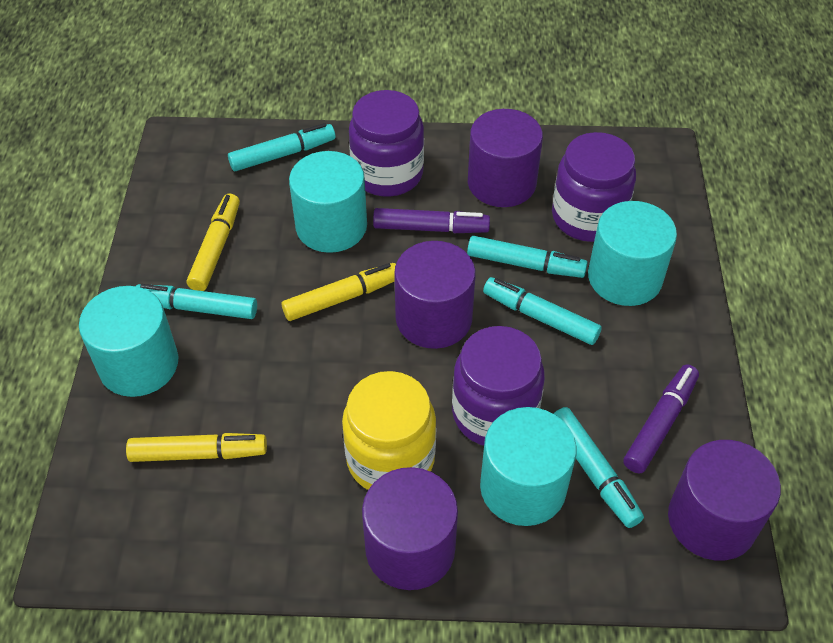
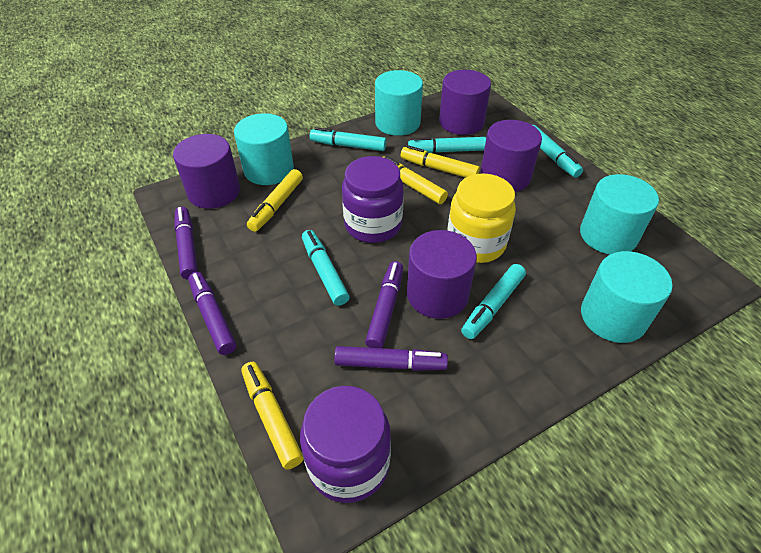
purple jar: 3 -> 2
purple marker: 2 -> 4
yellow marker: 3 -> 4

